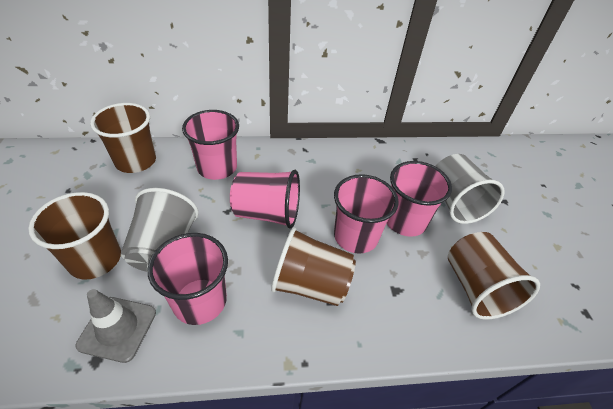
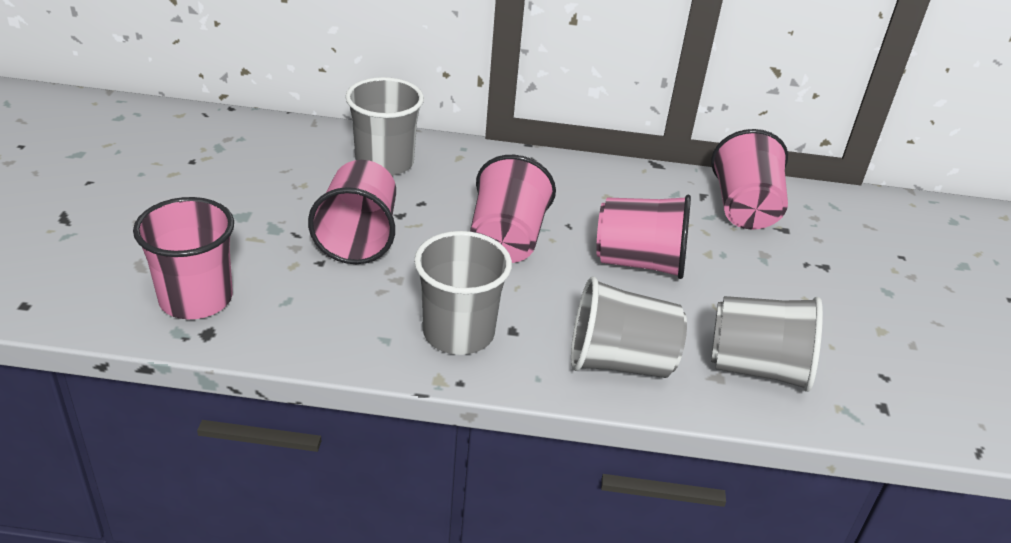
brown cup: 4 -> 0
grey cup: 2 -> 4
grey traffic cone: 1 -> 0

